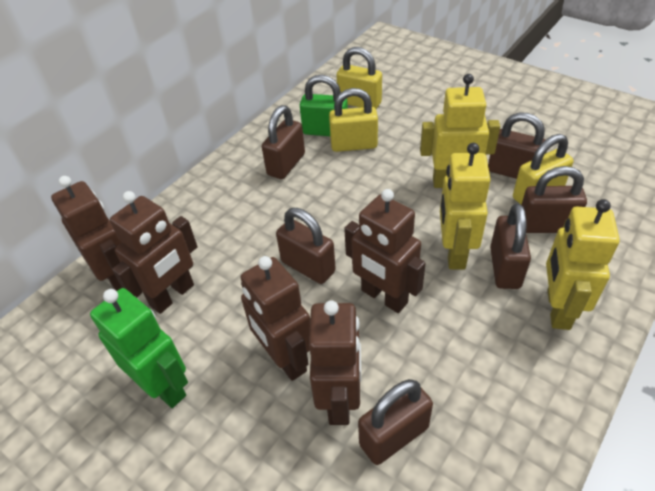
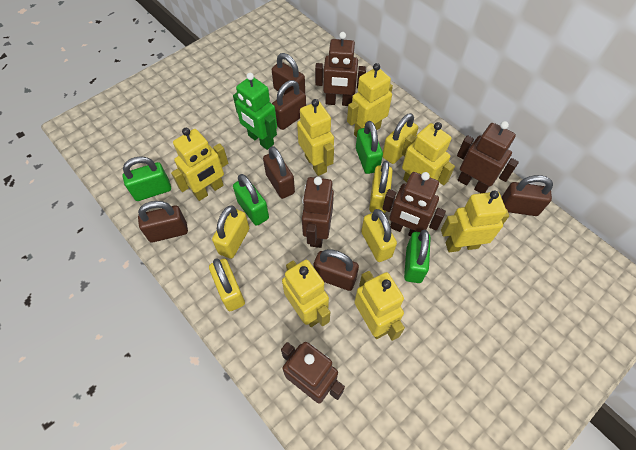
green padlock: 1 -> 4
yellow padlock: 3 -> 5
yellow robot: 3 -> 7

